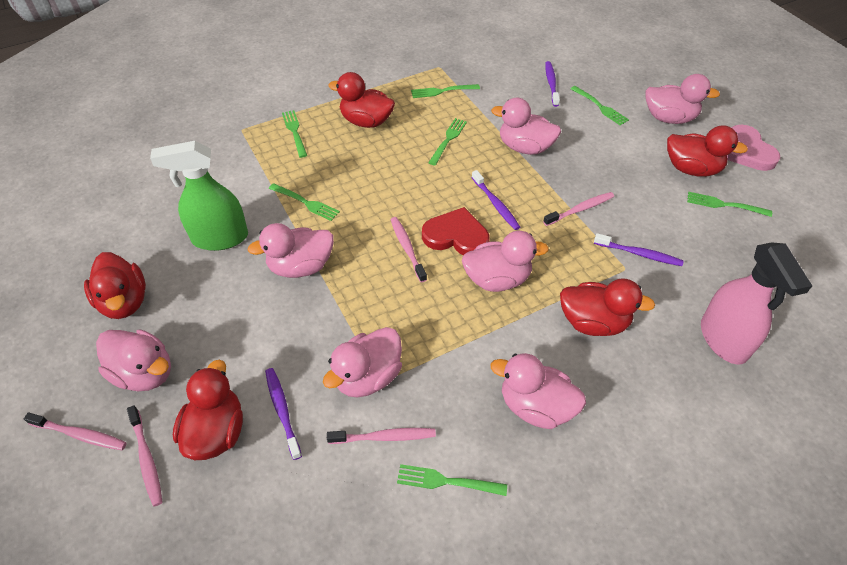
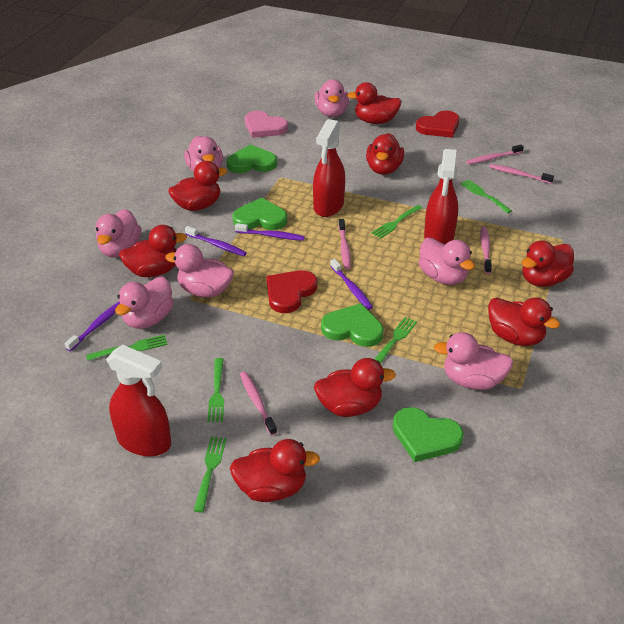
green fork: 7 -> 6
green heart: 0 -> 4
green spray bottle: 1 -> 0
pink spray bottle: 1 -> 0
red duck: 5 -> 8
red heart: 1 -> 2
red spray bottle: 0 -> 3

